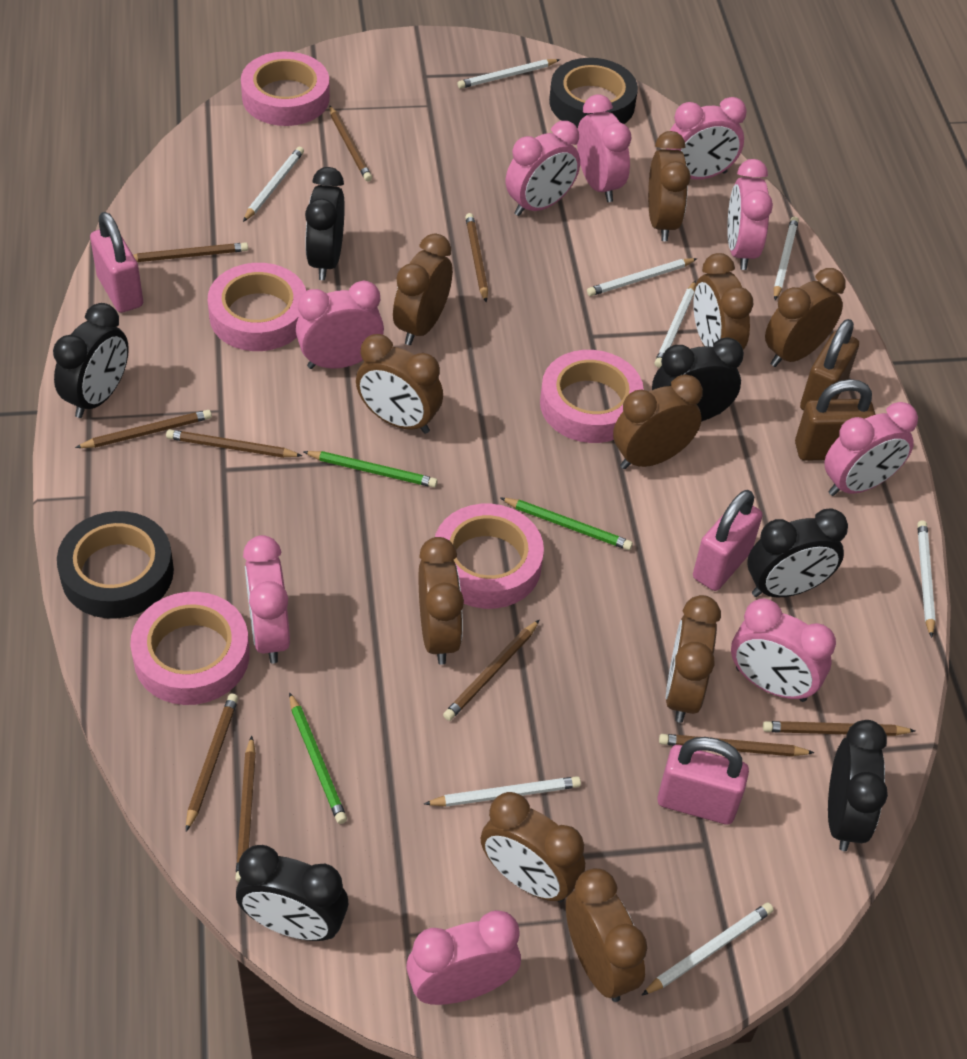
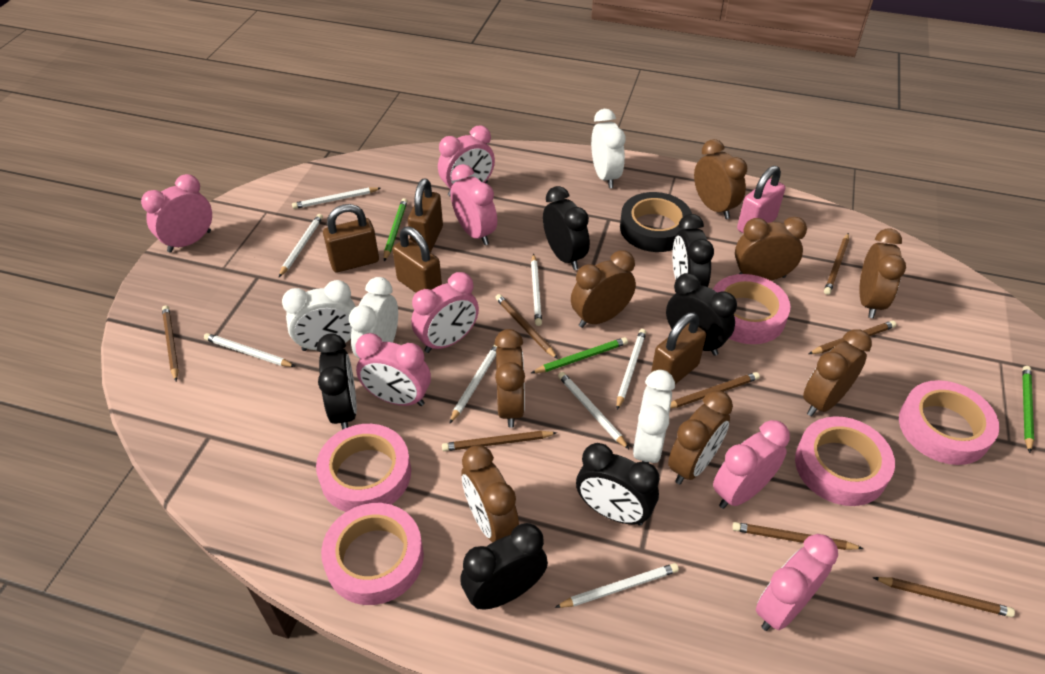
black tape: 2 -> 1
brown clock: 10 -> 8
brown padlock: 2 -> 4
brown pencil: 10 -> 8
pink clock: 9 -> 7
pink padlock: 3 -> 1
white clock: 0 -> 4

